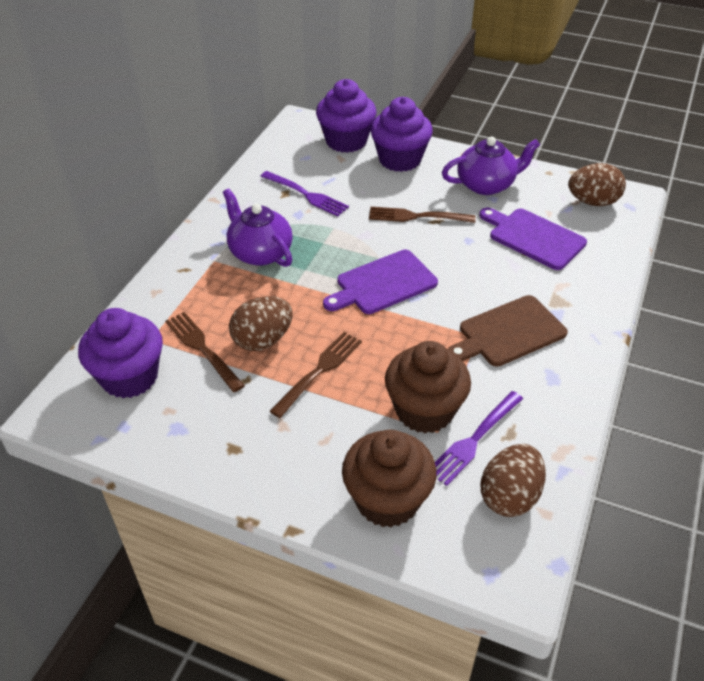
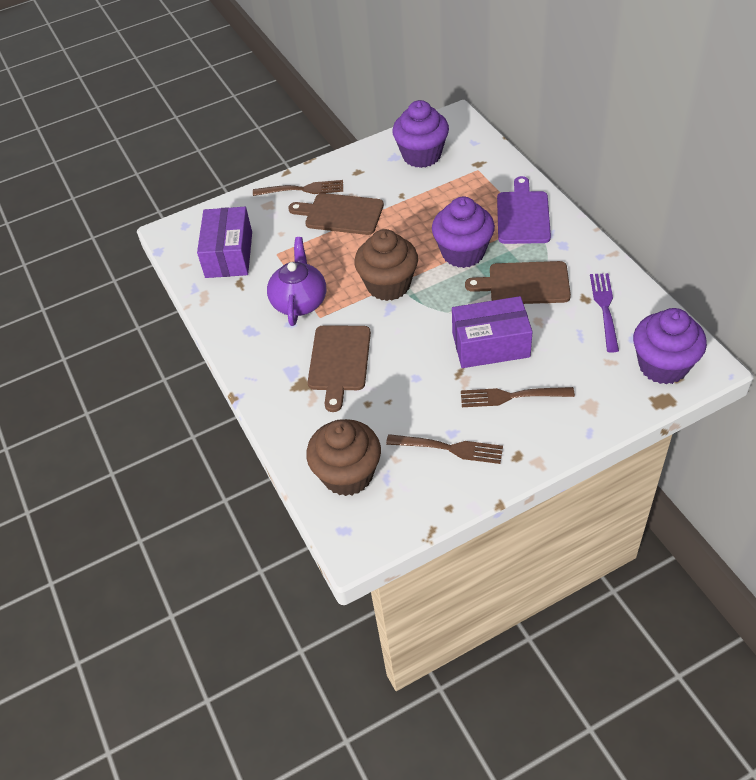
brown cutting board: 1 -> 3
brown egg: 3 -> 0
purple box: 0 -> 2
purple cutting board: 2 -> 1
purple fork: 2 -> 1
purple teapot: 2 -> 1

